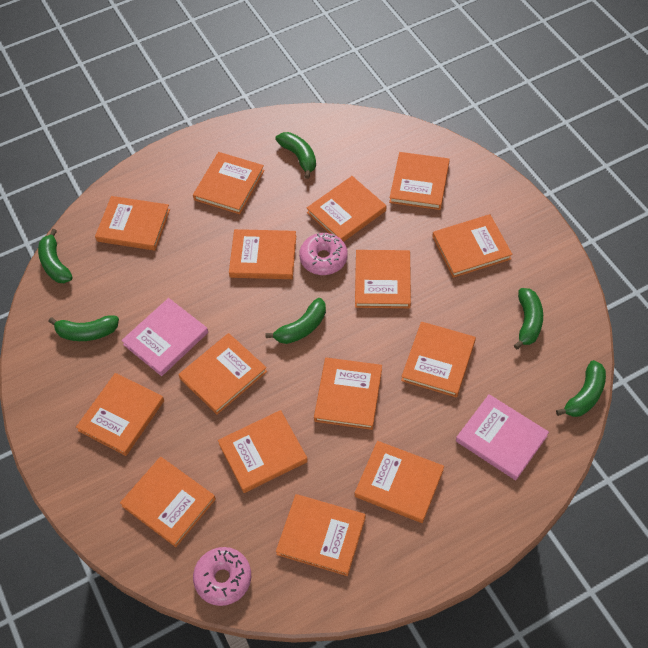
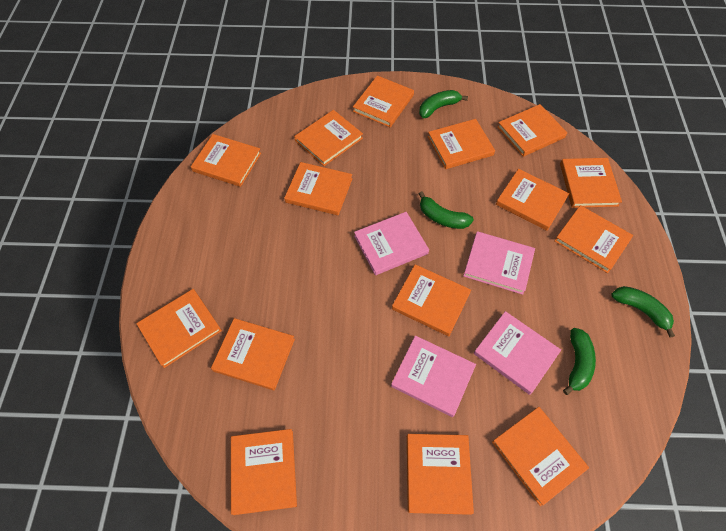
green banana: 6 -> 4
pink book: 2 -> 4
pink donut: 2 -> 0

